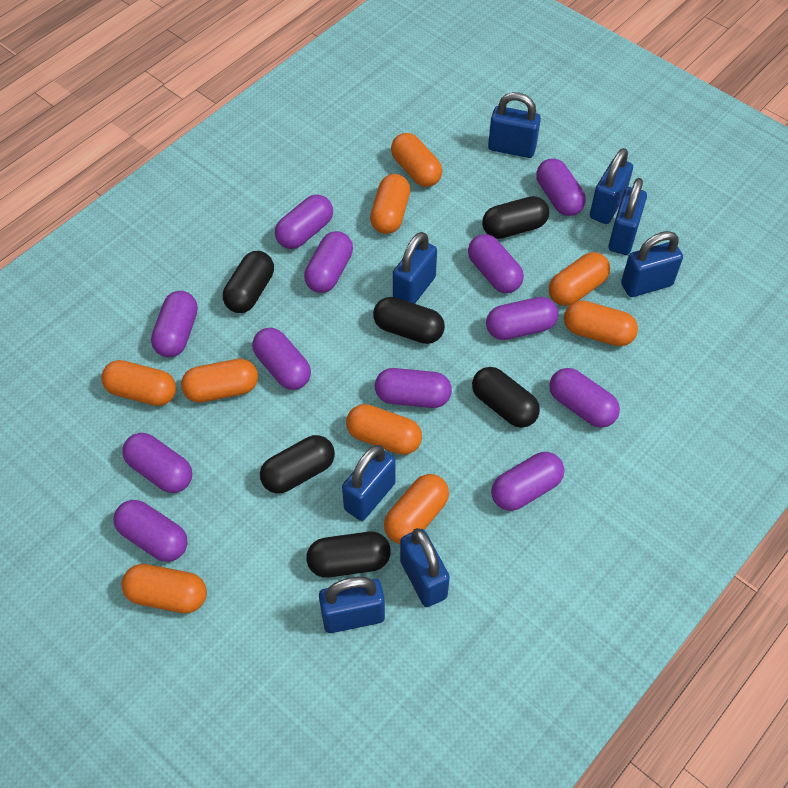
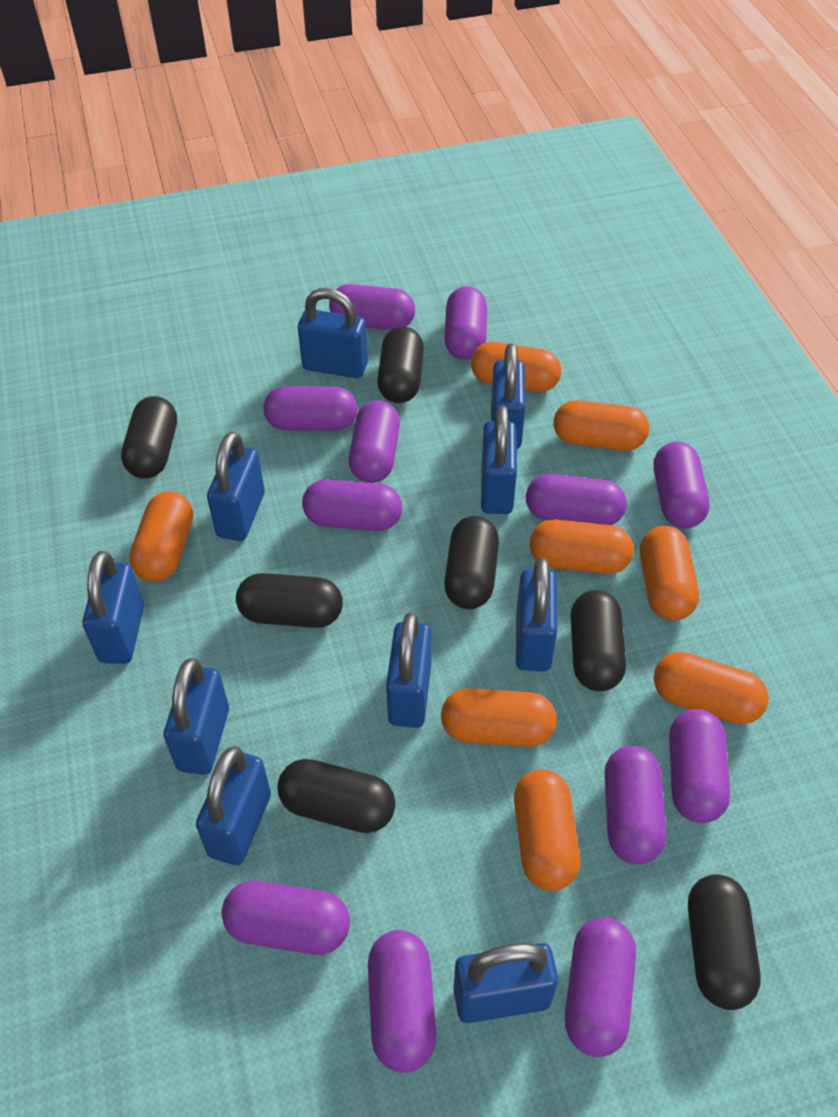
black capsule: 6 -> 7
blue padlock: 8 -> 10
orange capsule: 9 -> 8

